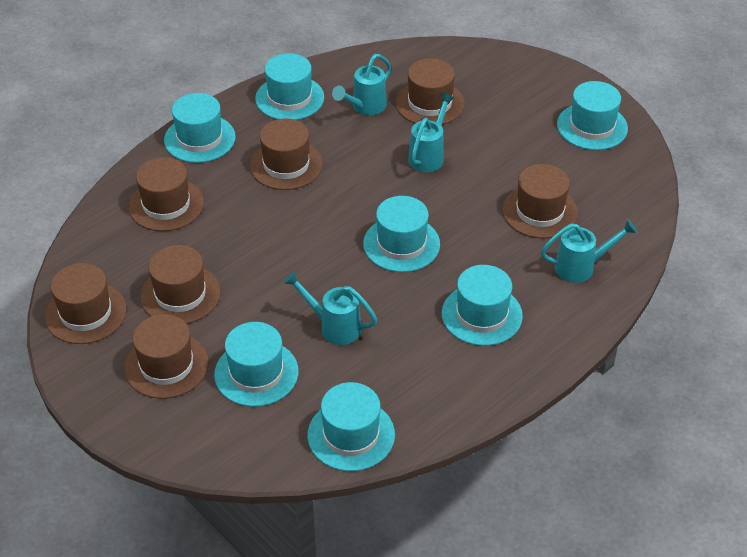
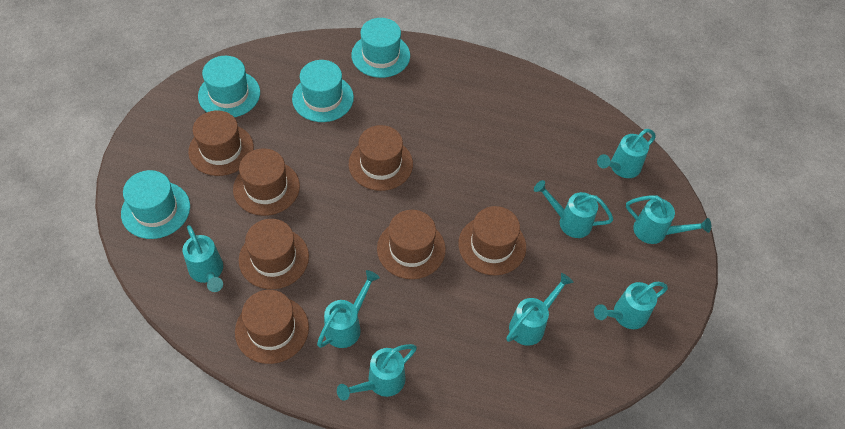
turquoise hat: 7 -> 4
turquoise watering can: 4 -> 8

